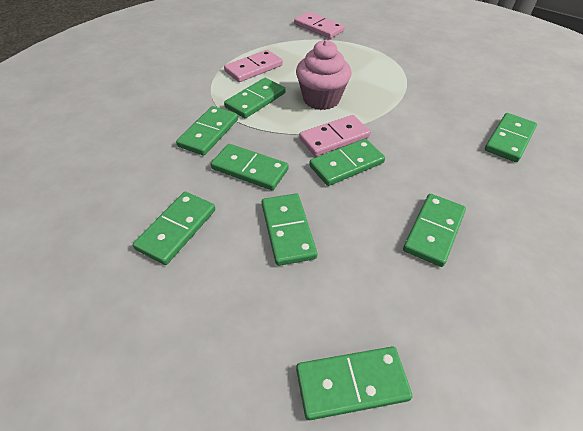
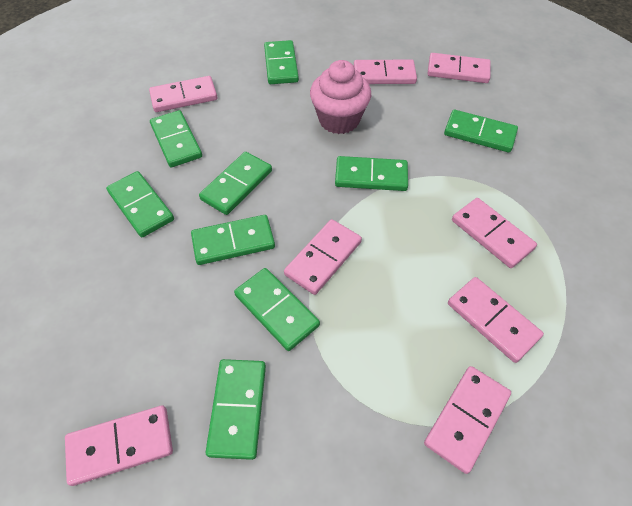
pink domino: 3 -> 8

